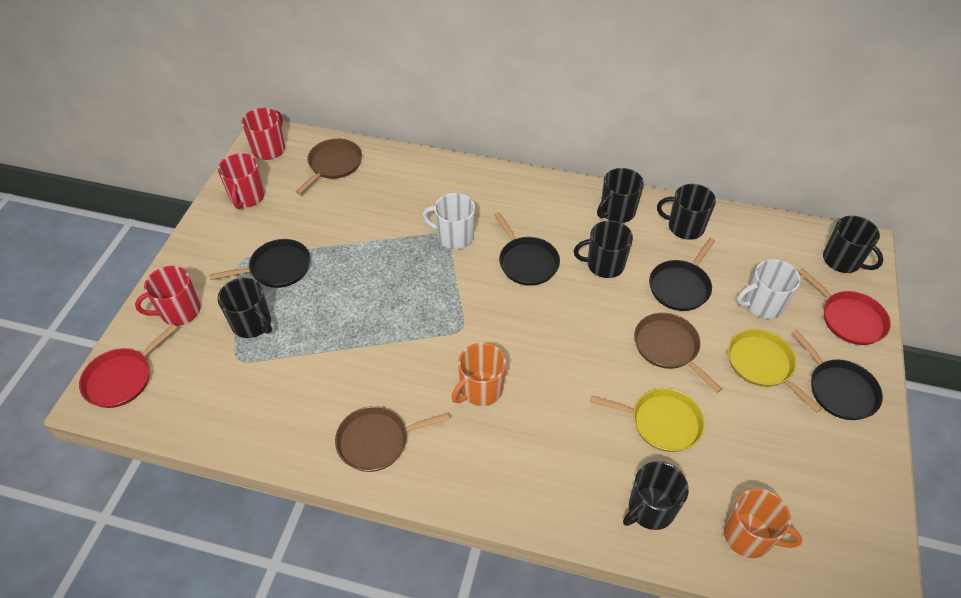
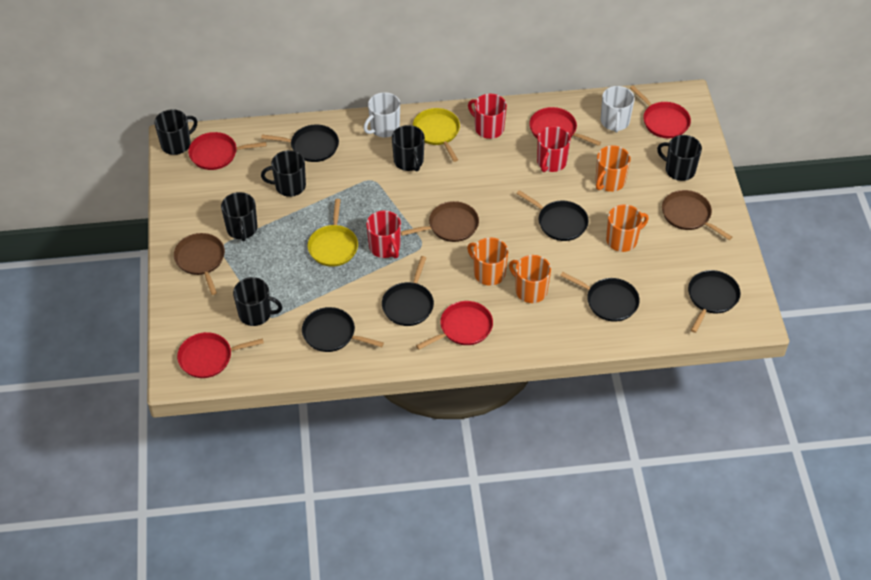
black pan: 4 -> 6
orange mug: 2 -> 4
red pan: 2 -> 5

